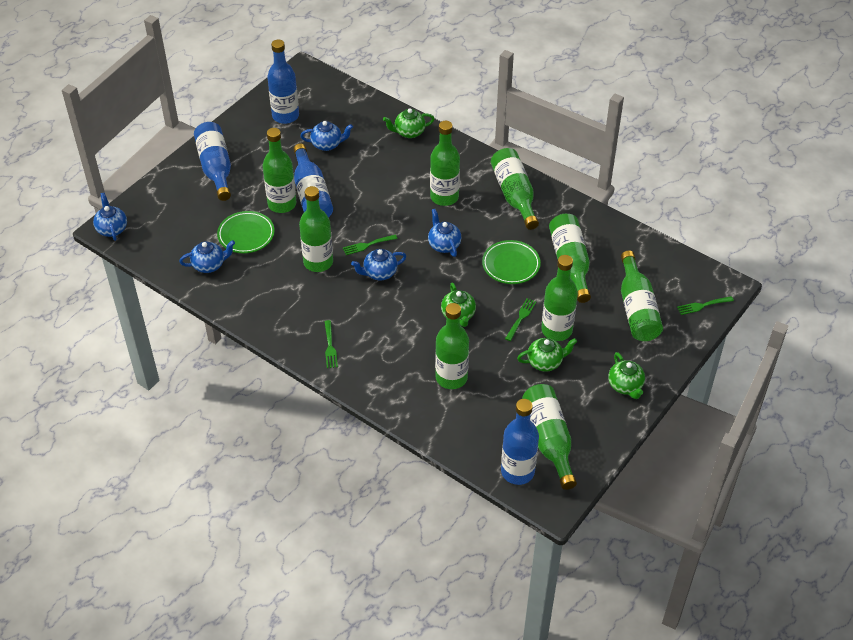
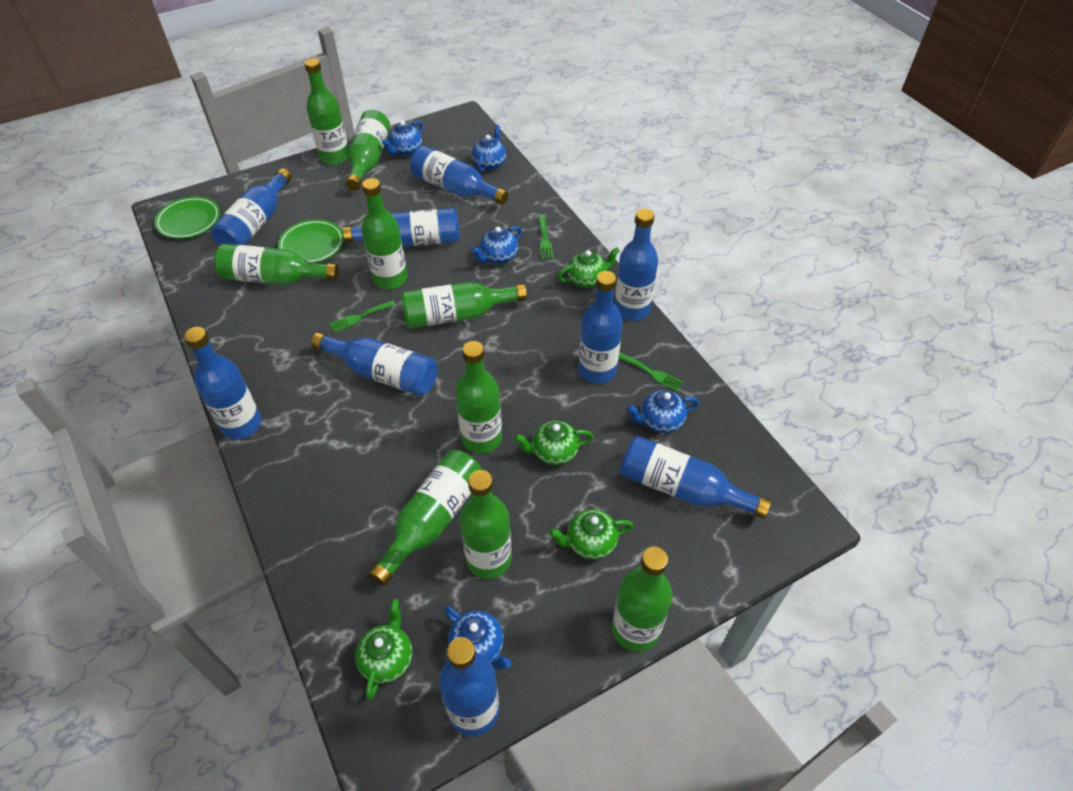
blue bottle: 4 -> 9
green fork: 4 -> 3

